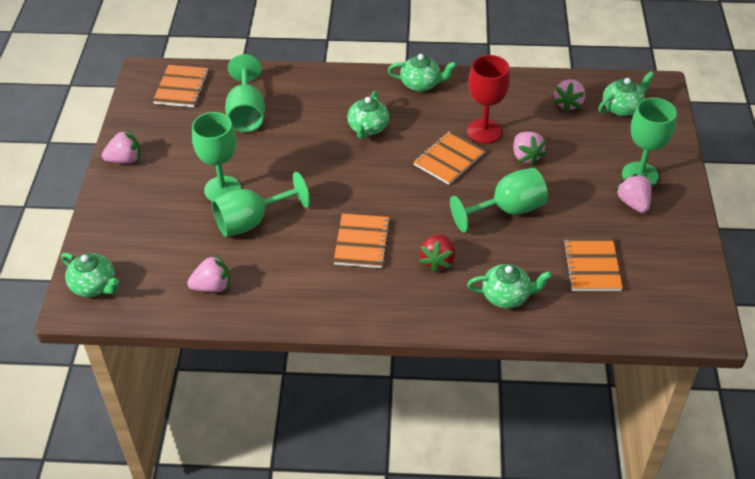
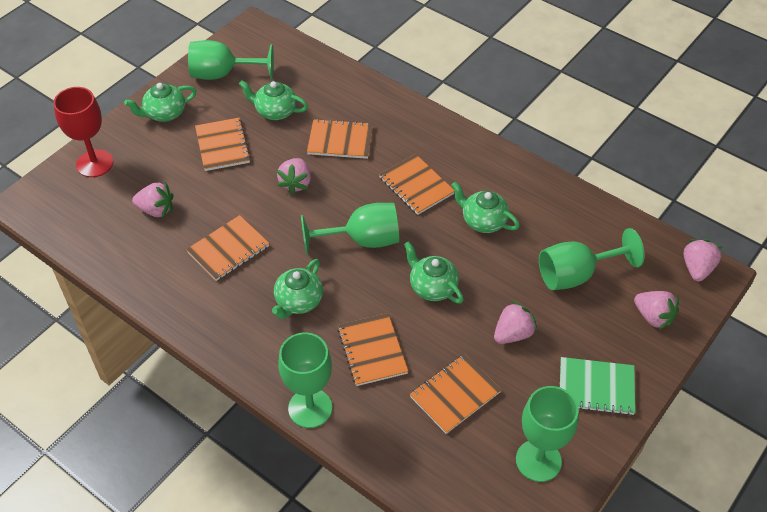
green notebook: 0 -> 1
orange notebook: 4 -> 6
red strawberry: 1 -> 0

